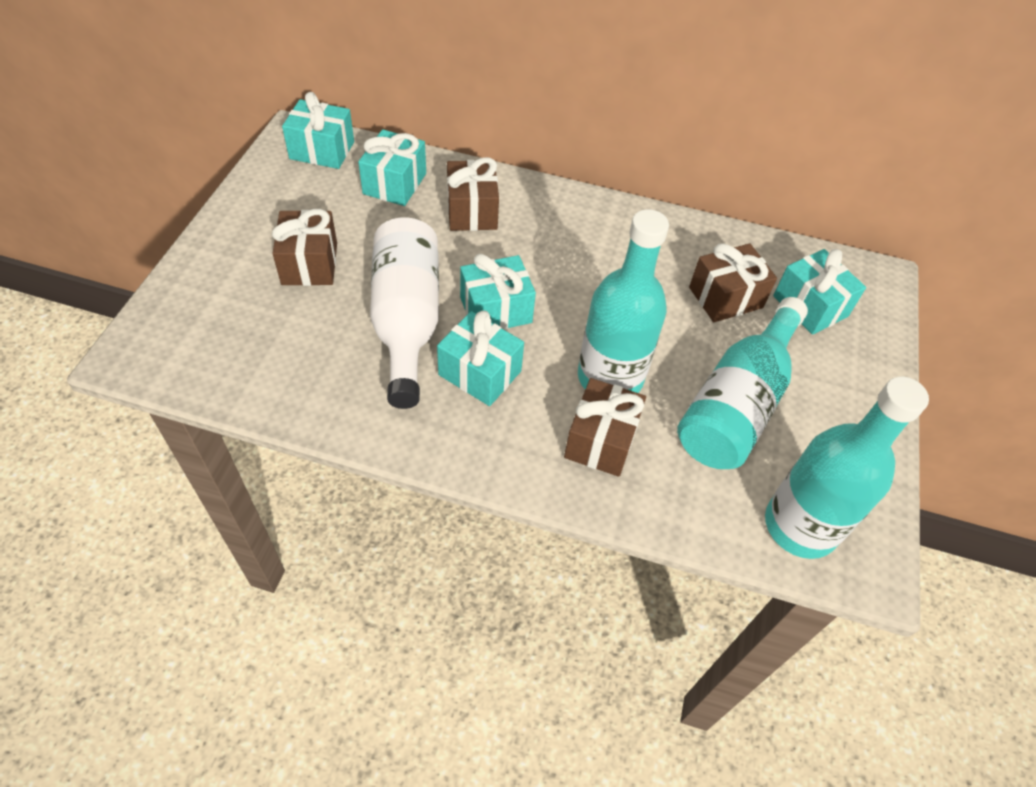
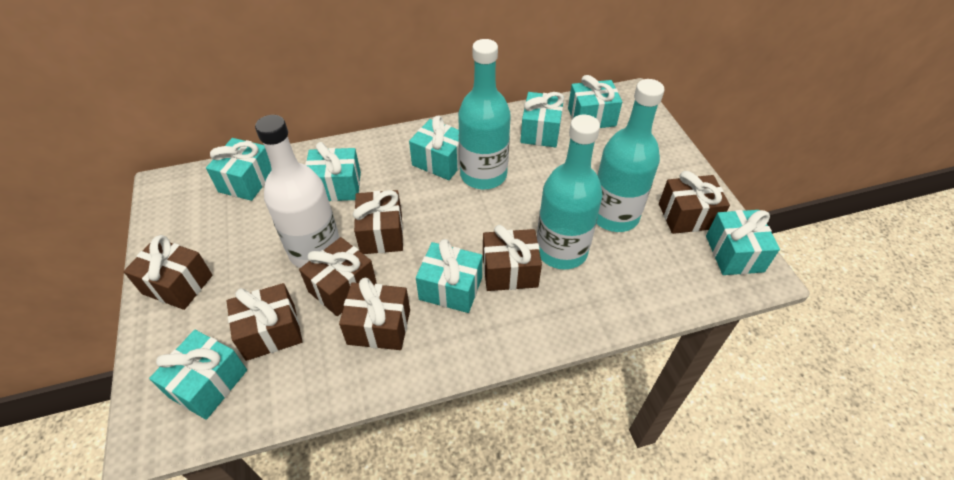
brown gift: 4 -> 7
turquoise gift: 5 -> 8

